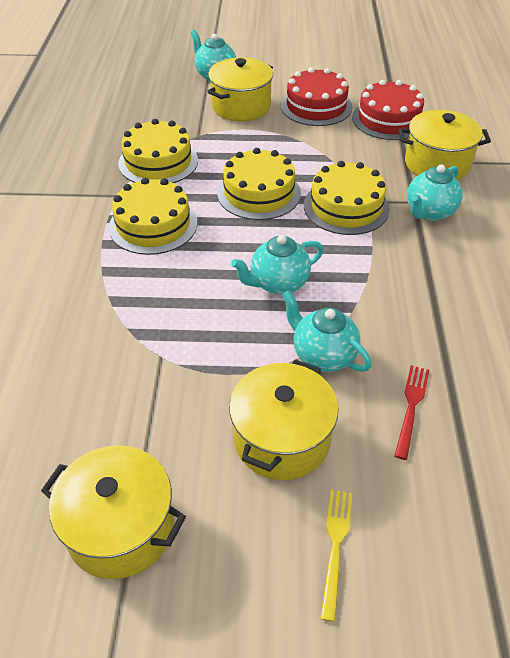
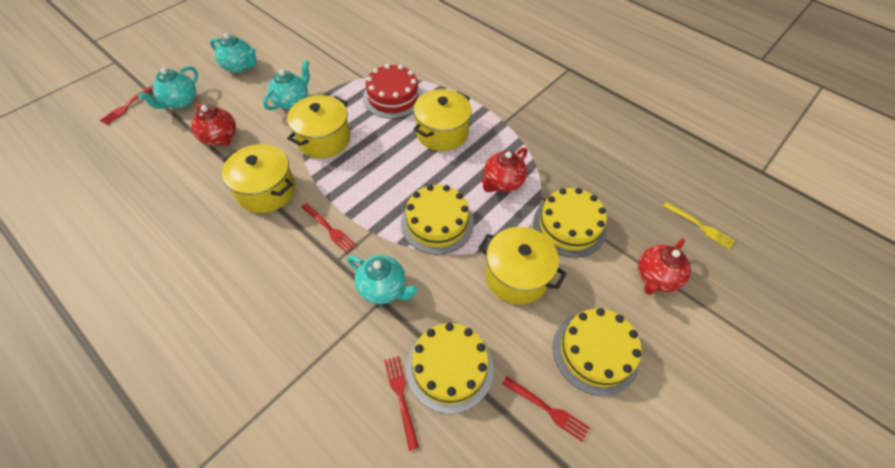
red cake: 2 -> 1
red fork: 1 -> 4
red teapot: 0 -> 3

